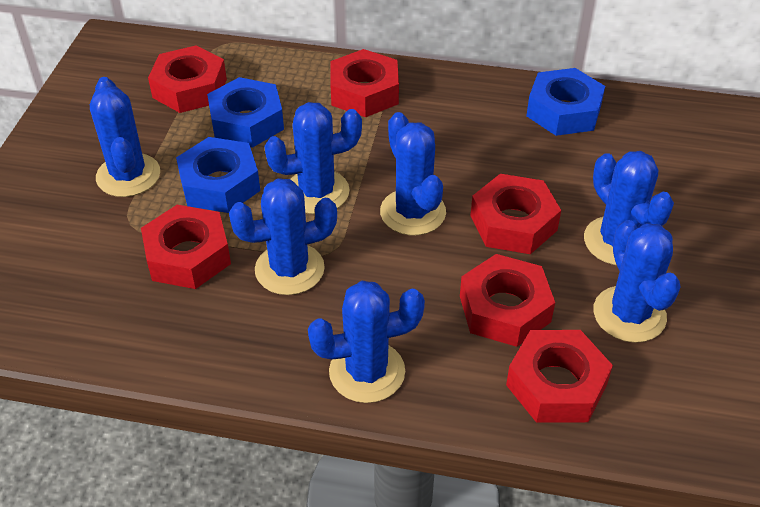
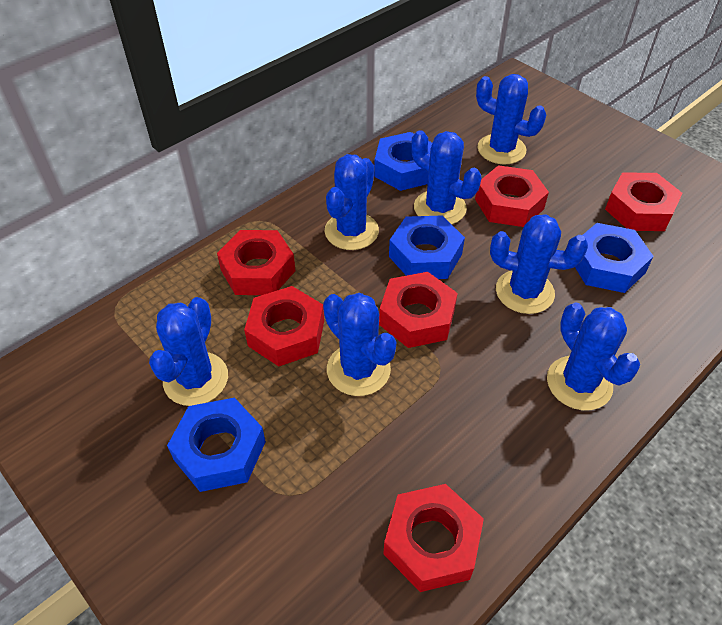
blue nut: 3 -> 4

